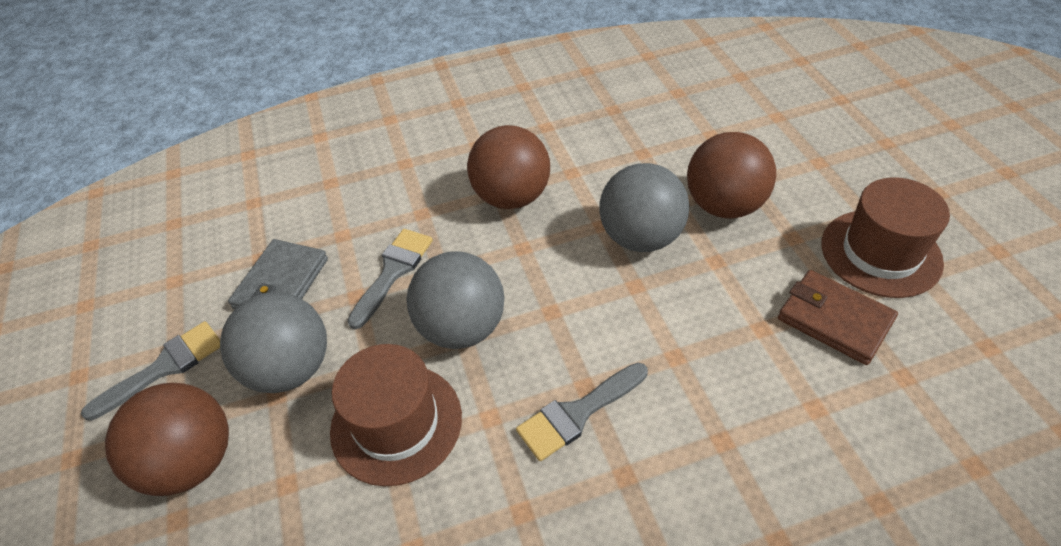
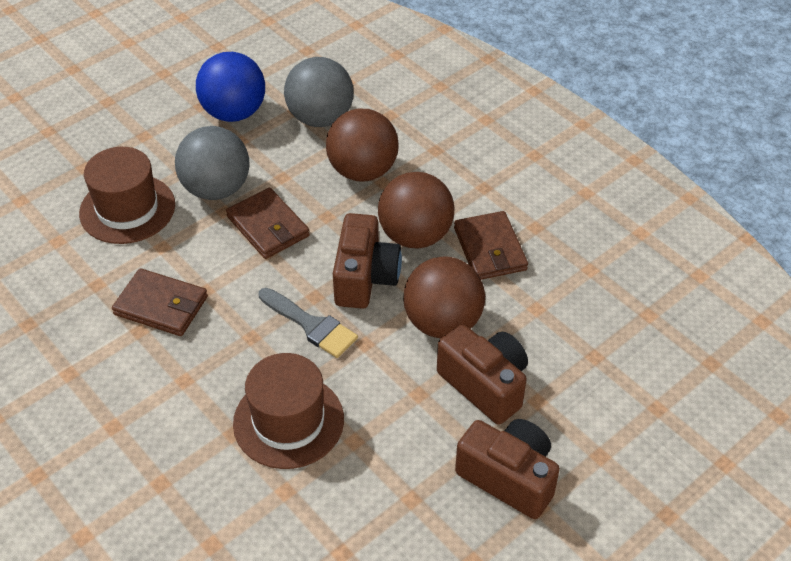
blue ball: 0 -> 1
brown camera: 0 -> 3
brown wallet: 1 -> 3
grey ball: 3 -> 2
grey brush: 3 -> 1
grey wallet: 1 -> 0

